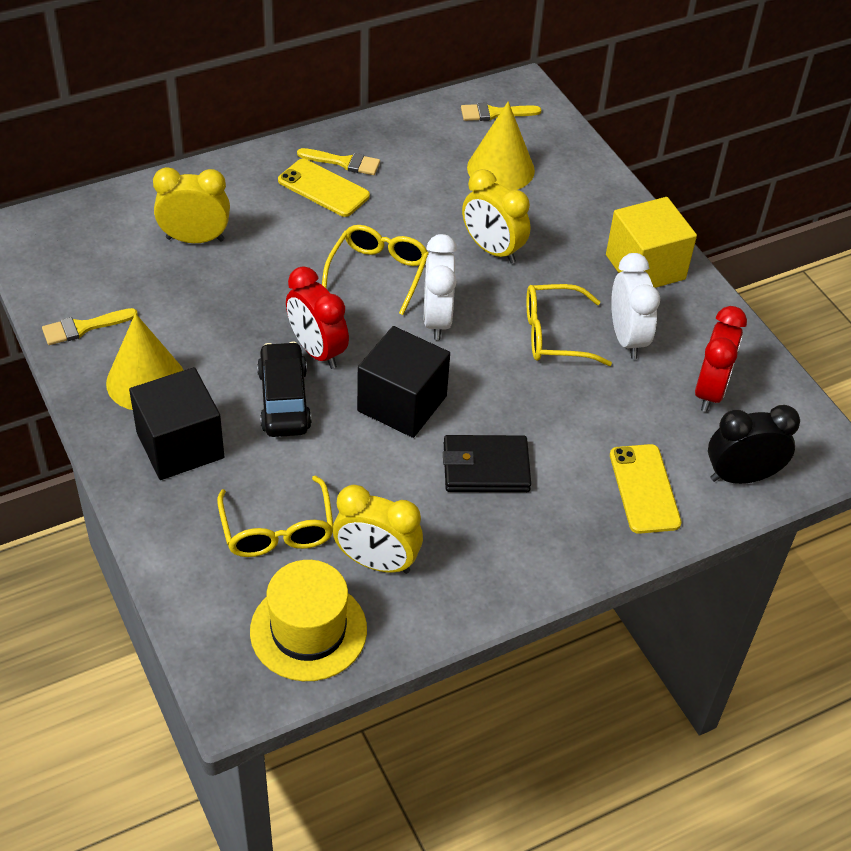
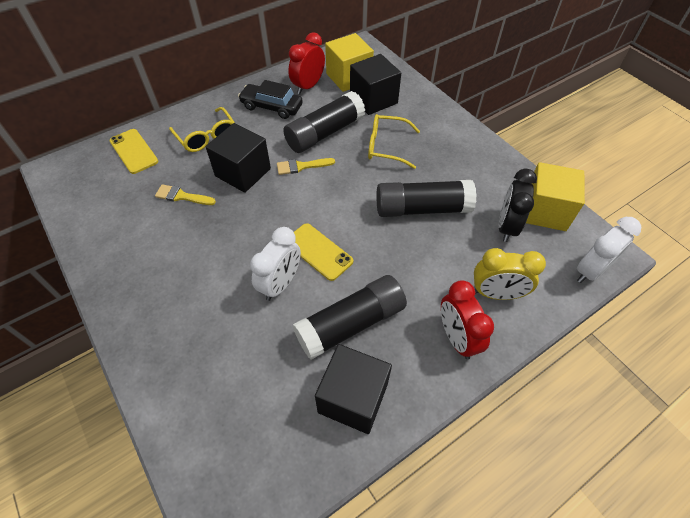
black cube: 2 -> 3
black glue stick: 0 -> 3
black wallet: 1 -> 0
yellow brush: 3 -> 2
yellow clock: 3 -> 1
yellow cone: 2 -> 0
yellow cube: 1 -> 2
yellow glasses: 3 -> 2
yellow hat: 1 -> 0

